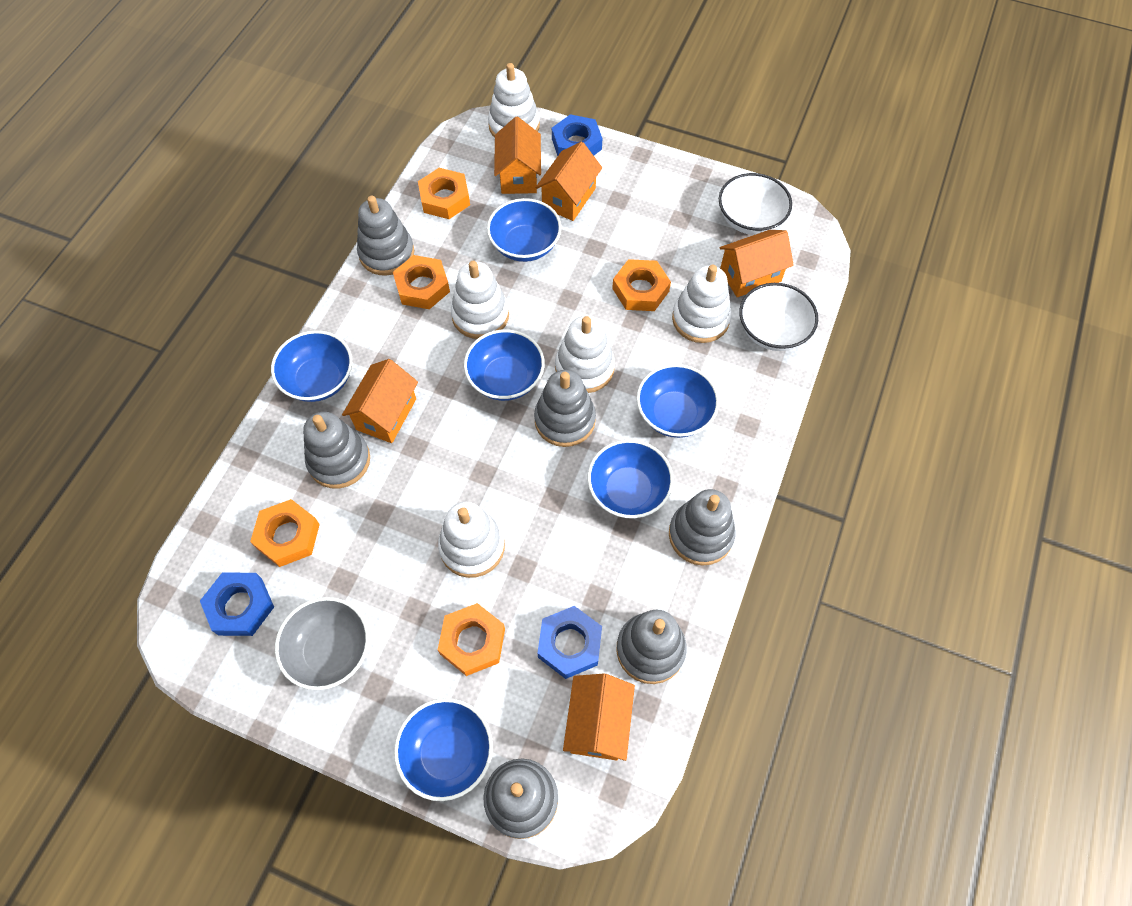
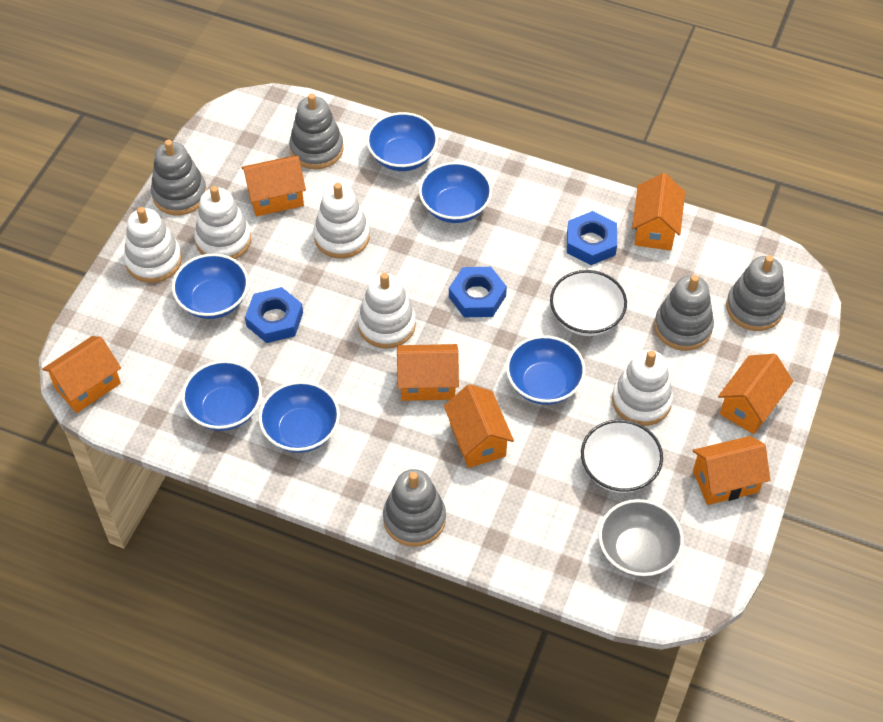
grey stacking toy: 6 -> 5
orange house: 5 -> 7
orange nut: 5 -> 0

